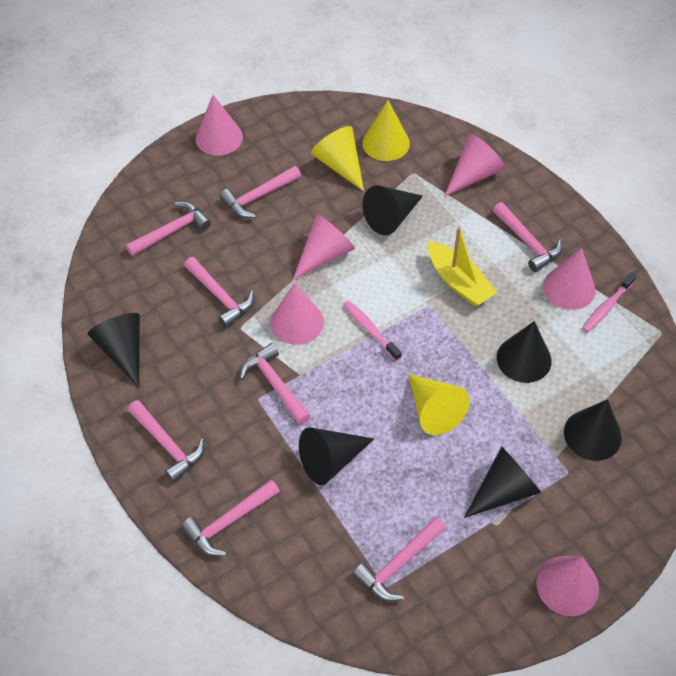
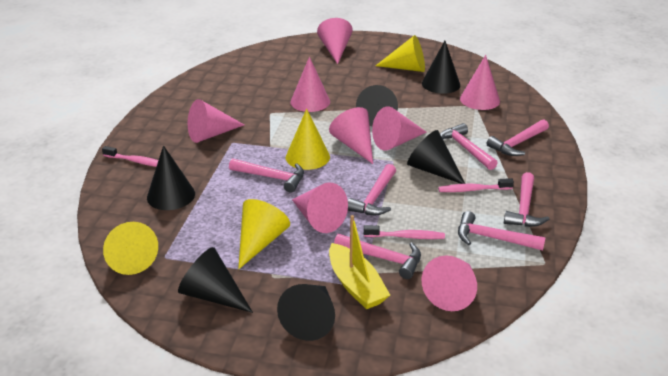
pink cone: 6 -> 8
pink hammer: 8 -> 7
pink toothbrush: 2 -> 3
yellow cone: 3 -> 4

